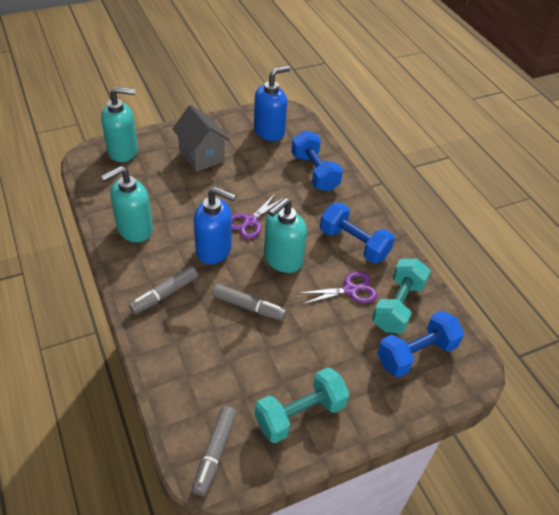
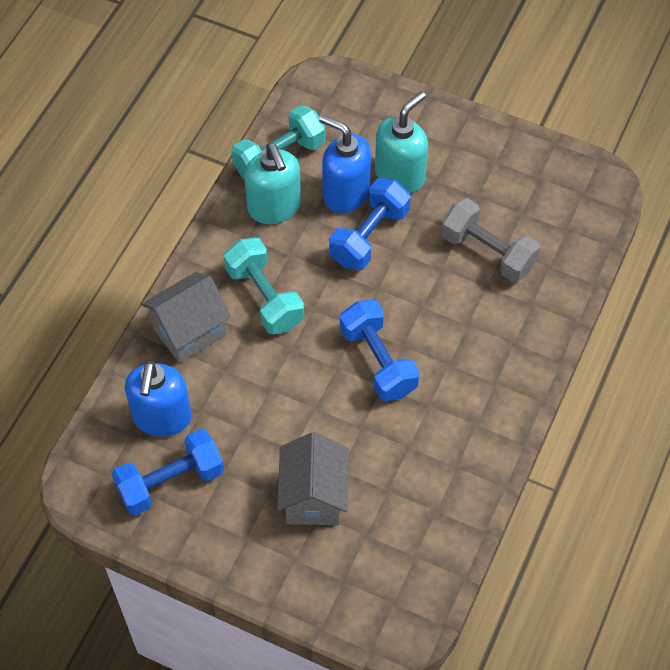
grey dumbbell: 0 -> 1
grey house: 1 -> 2
grey marker: 3 -> 0
purple scissors: 2 -> 0
turquoise soap dispenser: 3 -> 2

